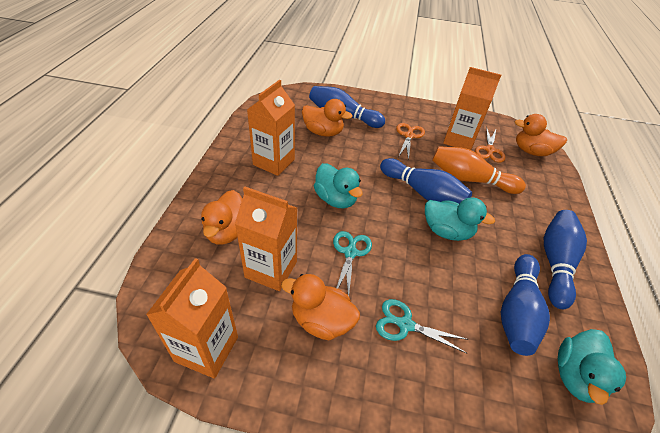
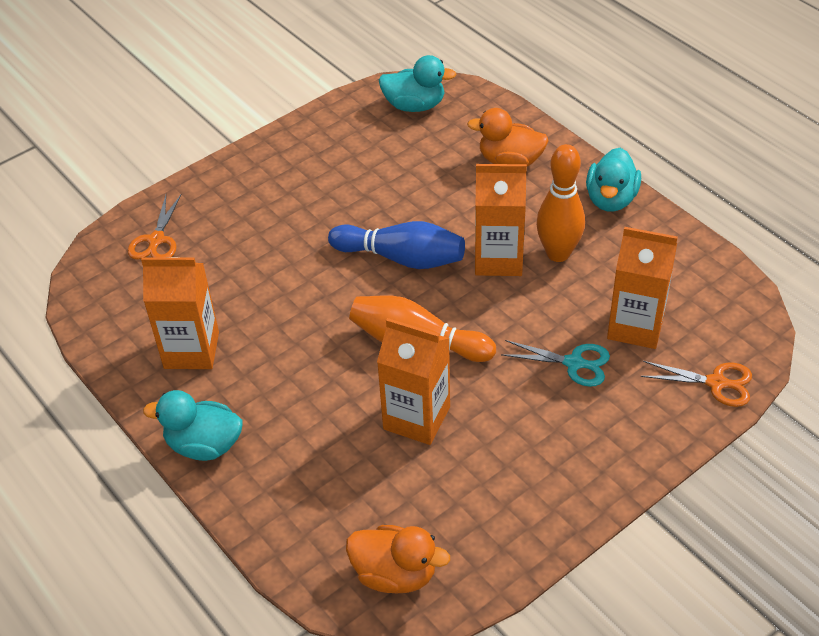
blue bowling pin: 4 -> 1
orange bowling pin: 1 -> 2
orange duck: 4 -> 2
turquoise scissors: 2 -> 1

